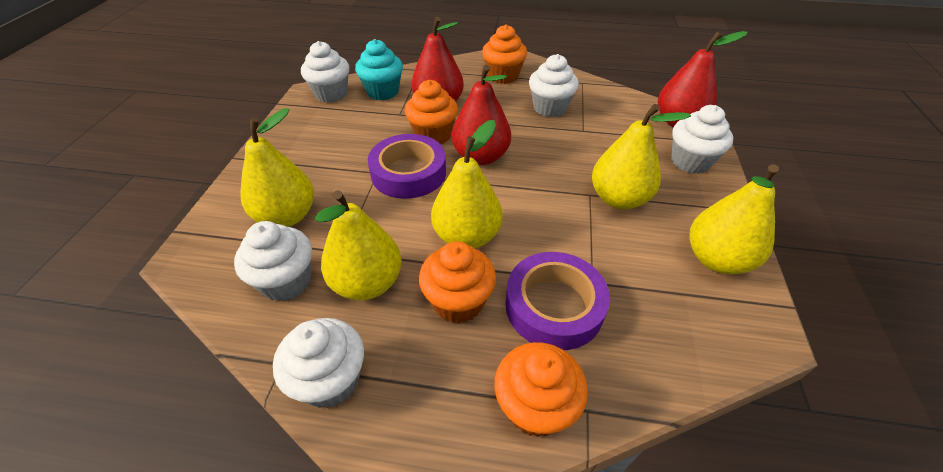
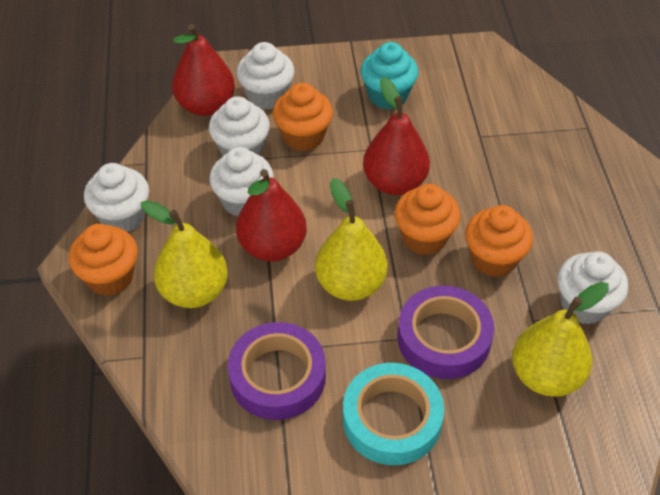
turquoise tape: 0 -> 1
yellow pear: 5 -> 3

